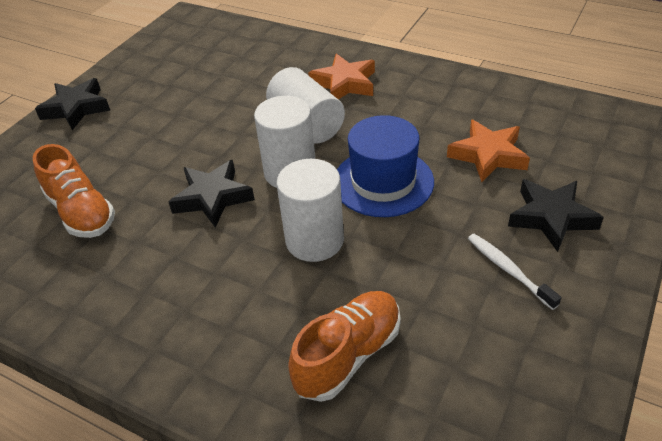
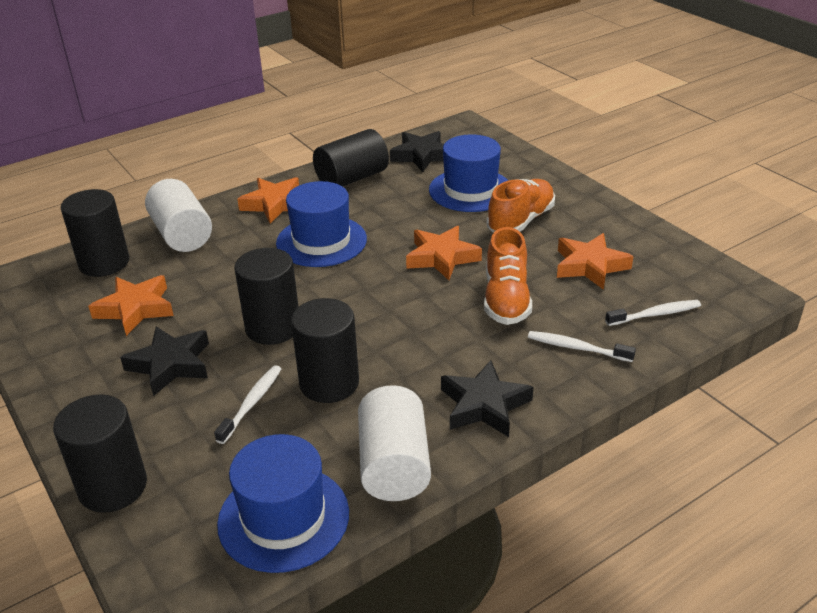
black cylinder: 0 -> 5
blue hat: 1 -> 3
orange star: 2 -> 4
white cylinder: 3 -> 2
white toothbrush: 1 -> 3

